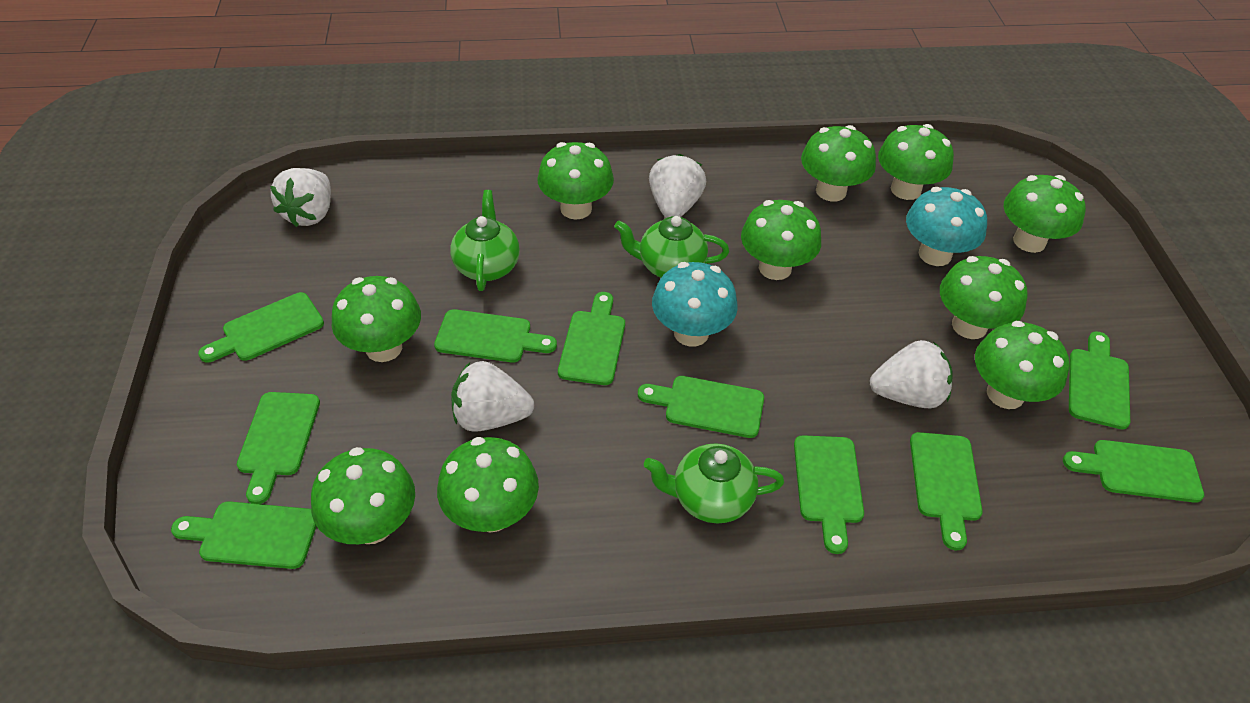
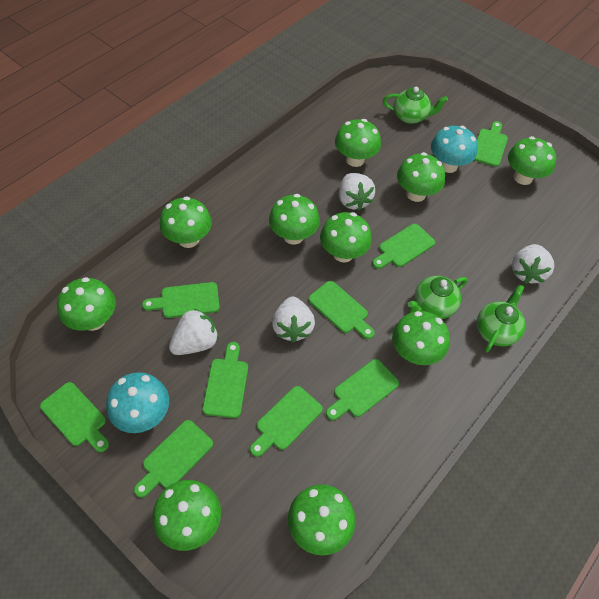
green cutting board: 10 -> 9

